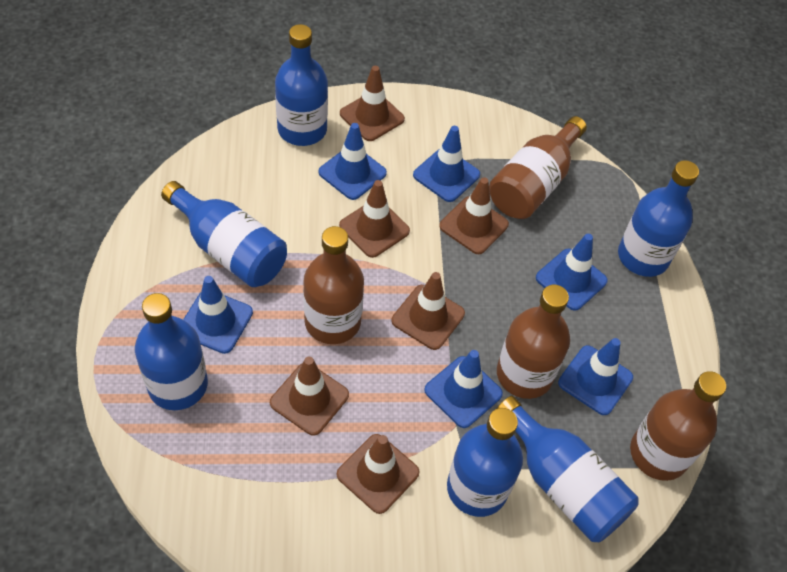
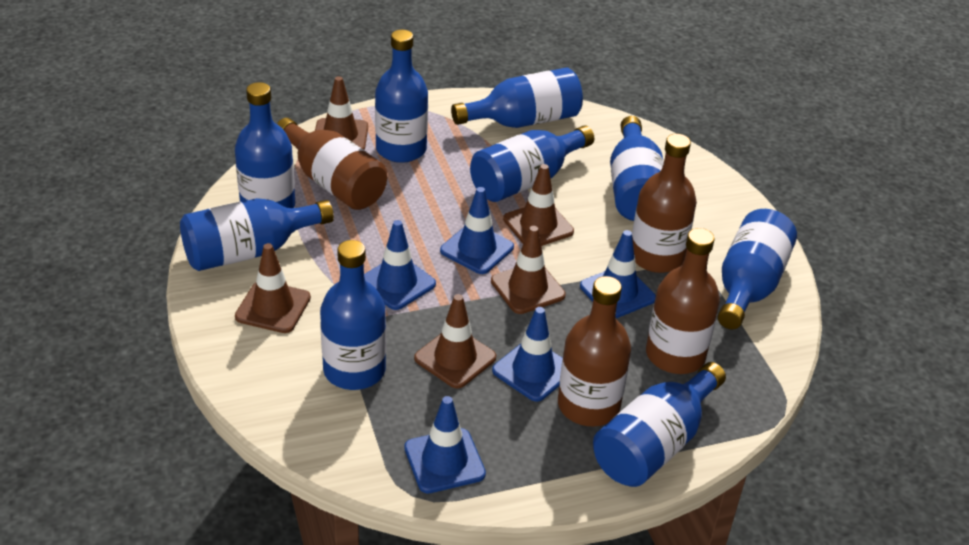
blue bottle: 6 -> 9
blue traffic cone: 6 -> 5
brown traffic cone: 6 -> 5

